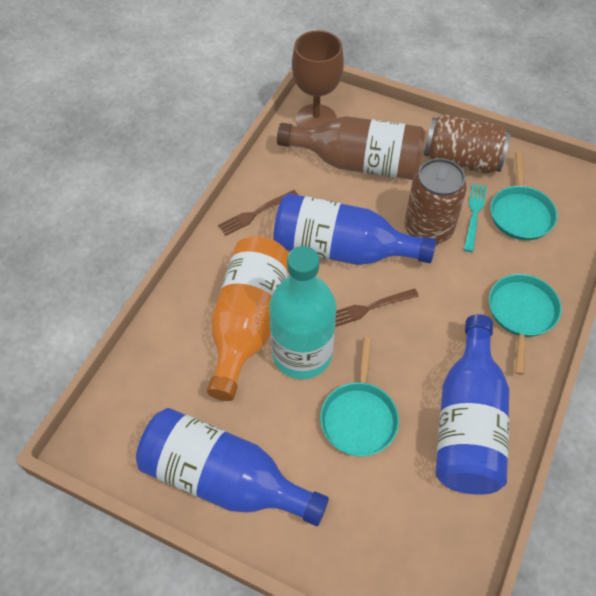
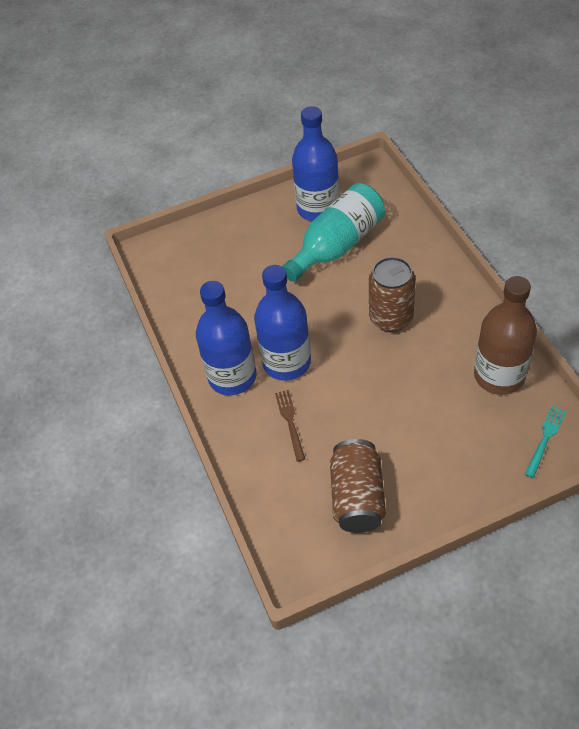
brown fork: 2 -> 1
brown goblet: 1 -> 0
orange bottle: 1 -> 0
turquoise pan: 3 -> 0

